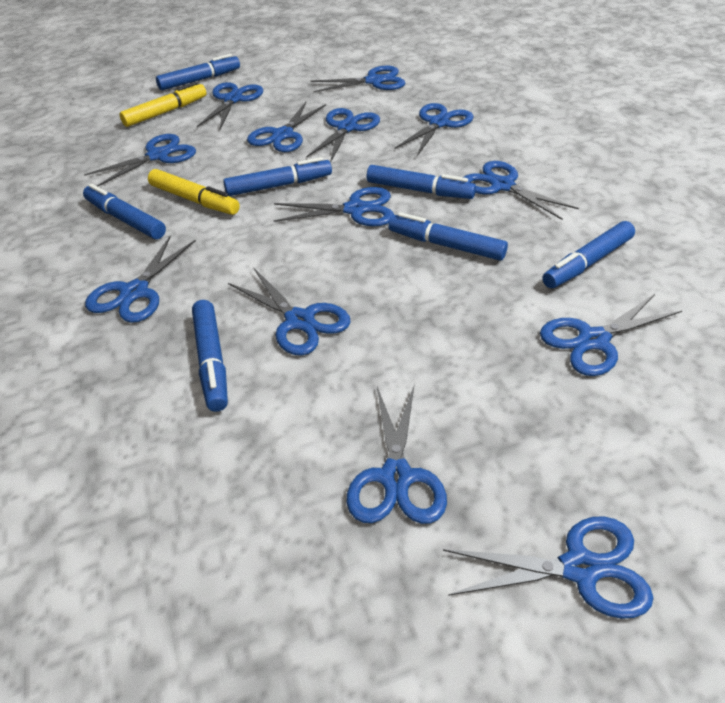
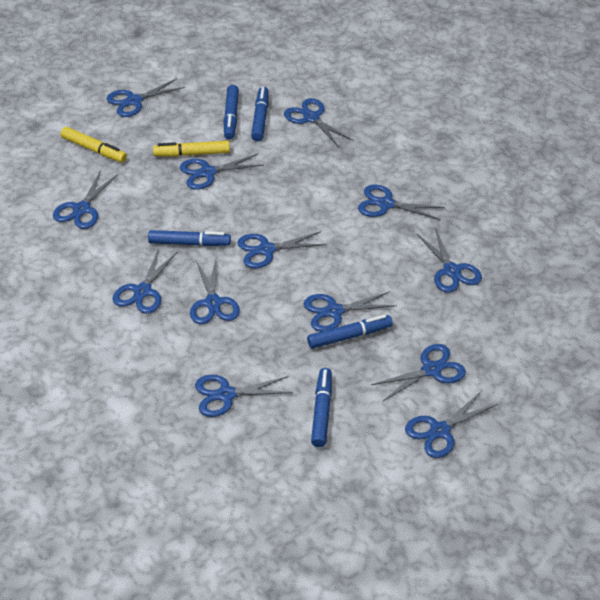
blue marker: 7 -> 5

